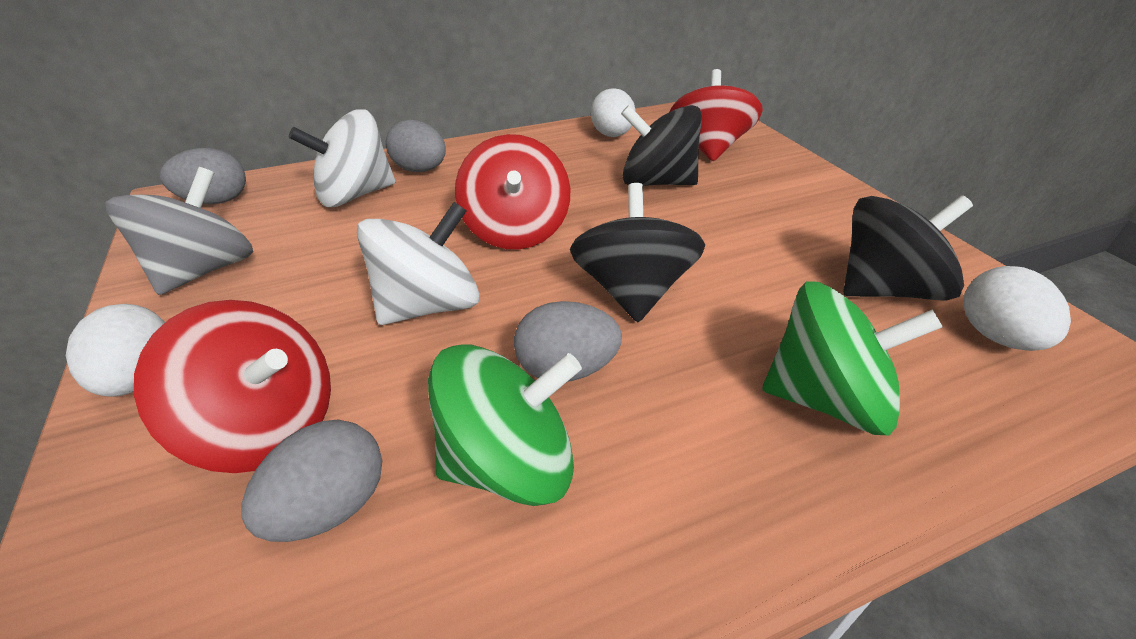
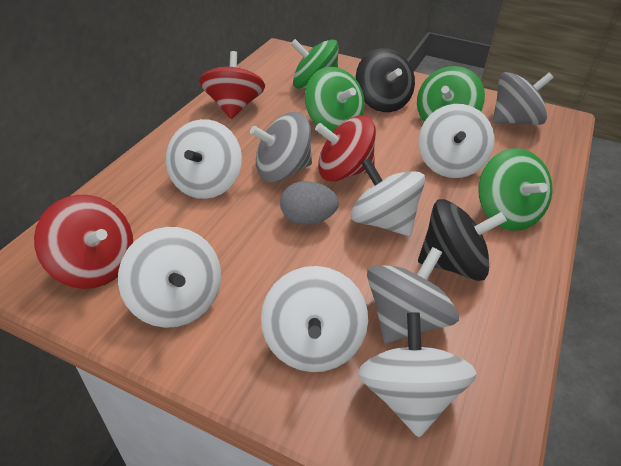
black spinning top: 3 -> 2
green spinning top: 2 -> 4
grey egg: 4 -> 1
grey spinning top: 1 -> 3
white egg: 3 -> 0
white spinning top: 2 -> 6

